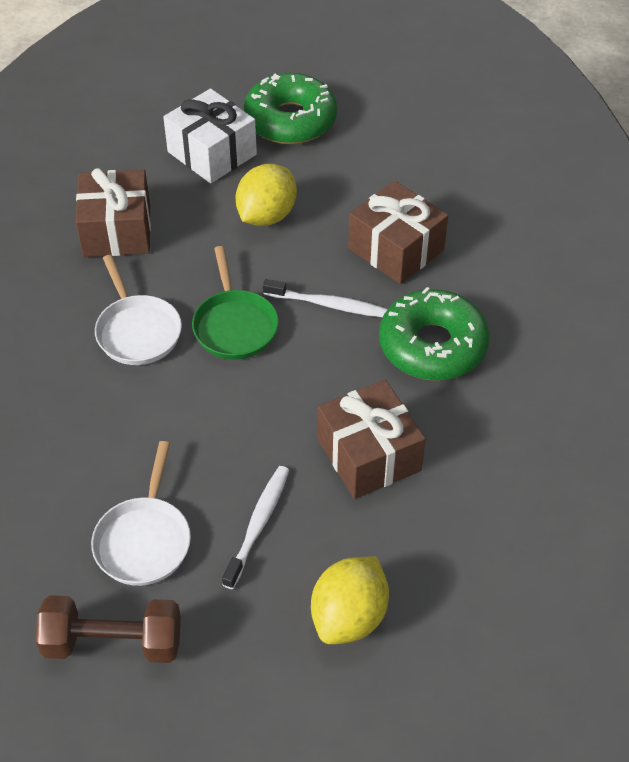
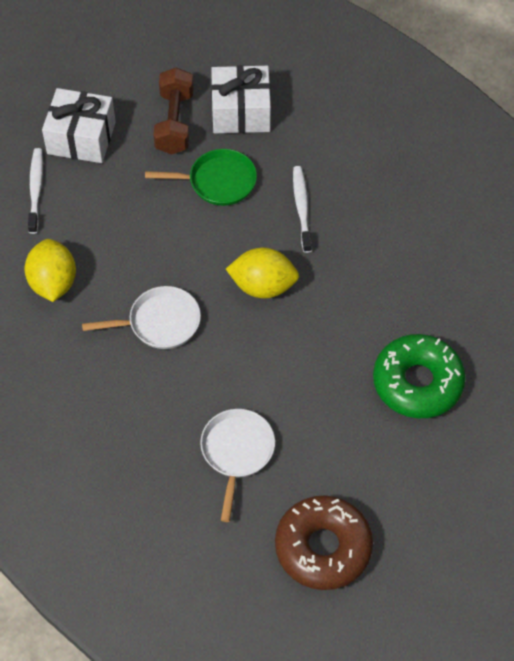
brown donut: 0 -> 1
brown gift: 3 -> 0
green donut: 2 -> 1
white gift: 1 -> 2

